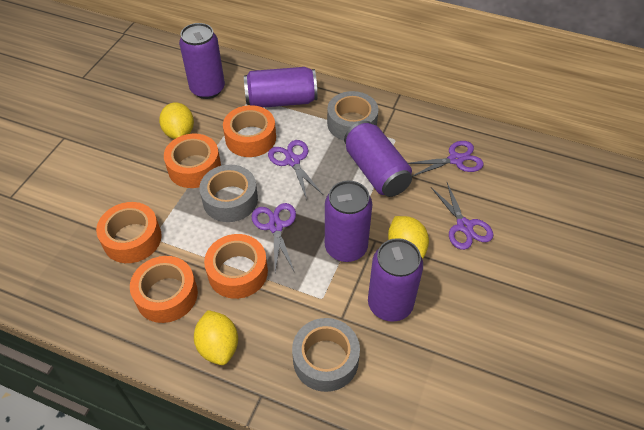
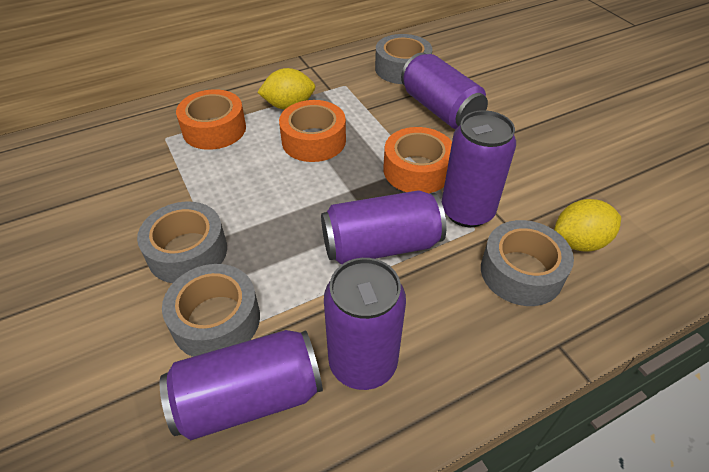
grey tape: 3 -> 4
orange tape: 5 -> 3
purple scissors: 4 -> 0
yellow lemon: 3 -> 2

